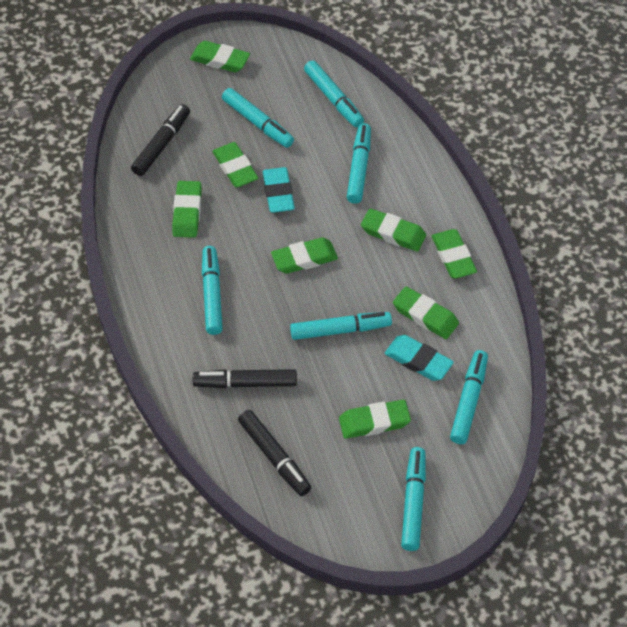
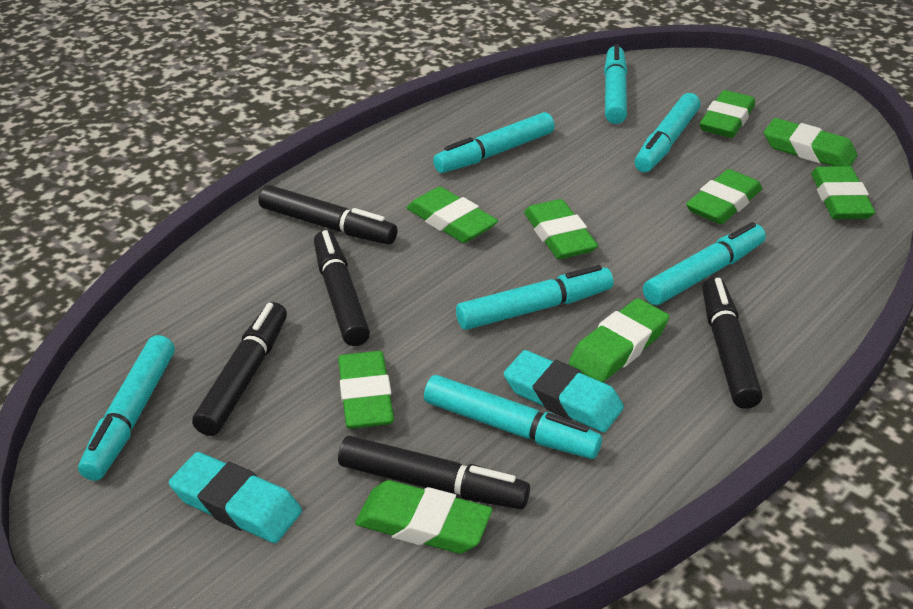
black marker: 3 -> 5
green eraser: 8 -> 9

